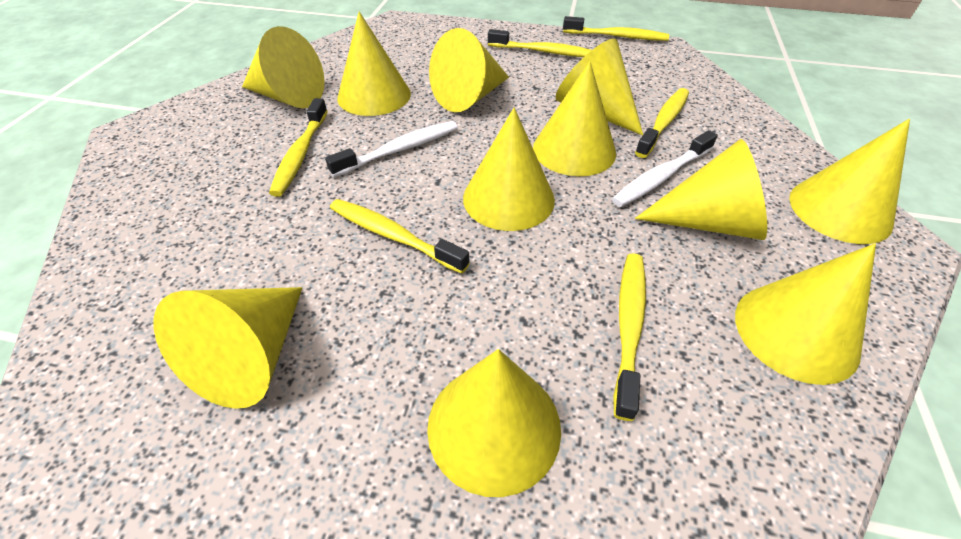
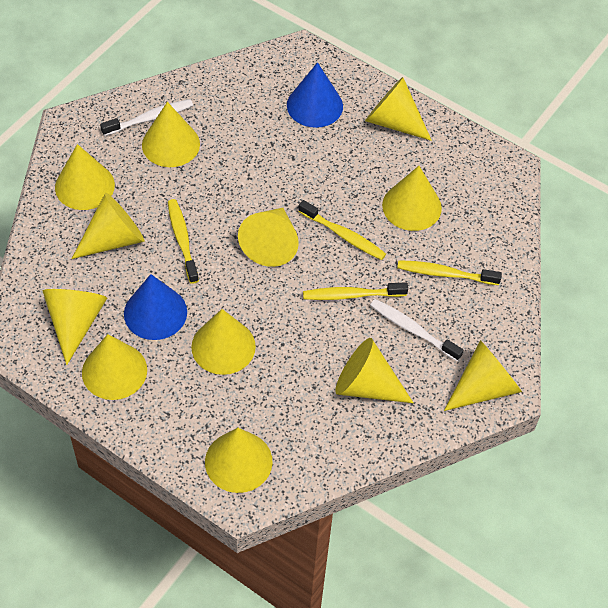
blue cone: 0 -> 2
yellow cone: 11 -> 12
yellow toothbrush: 6 -> 4

